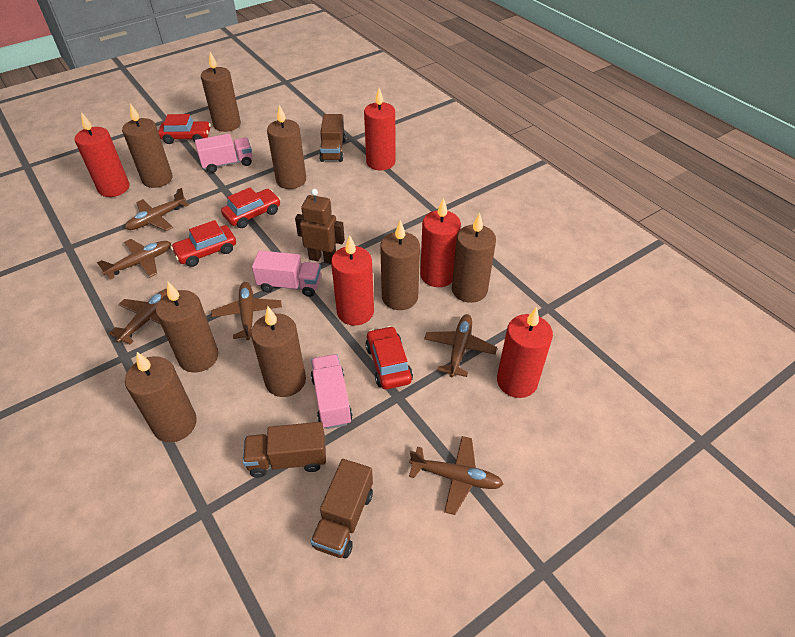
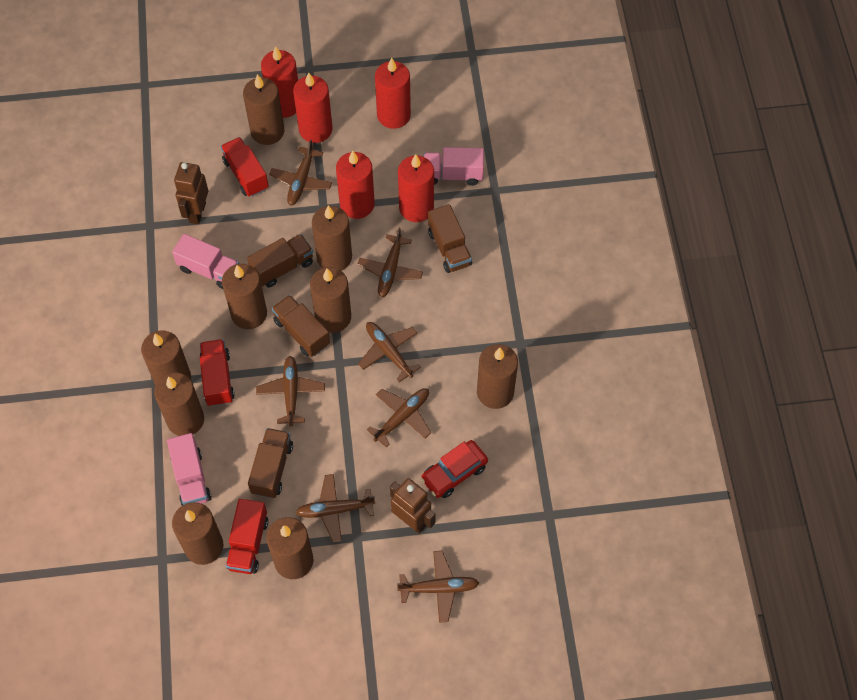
brown candle: 8 -> 9
brown plane: 6 -> 7
brown robot: 1 -> 2
brown truck: 3 -> 4
red car: 4 -> 1
red truck: 0 -> 3

